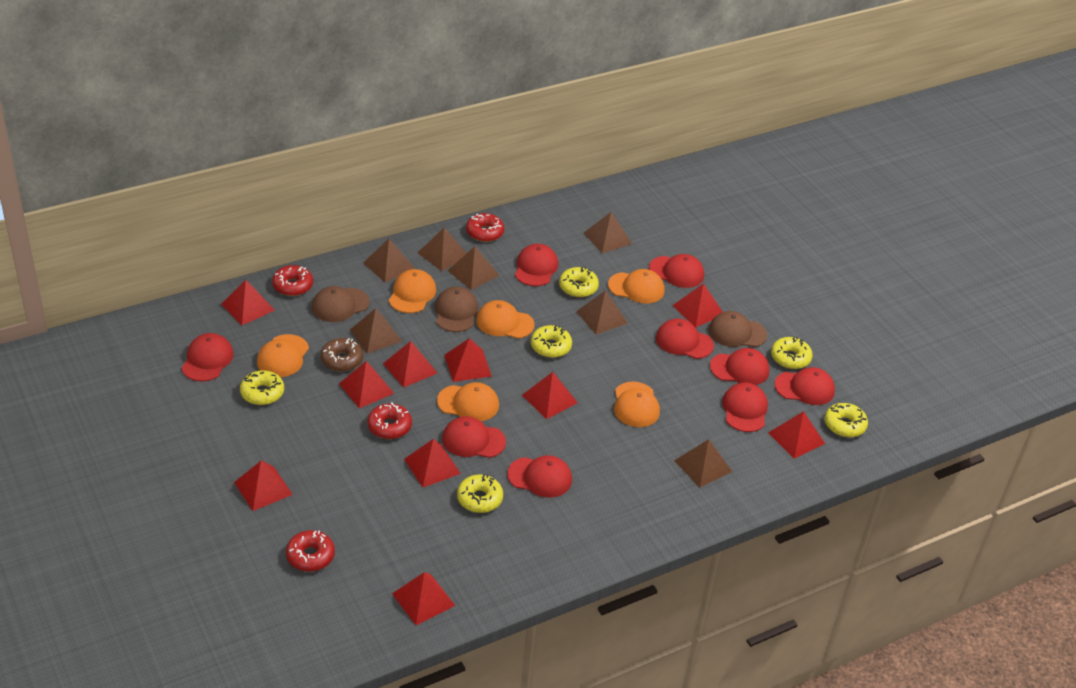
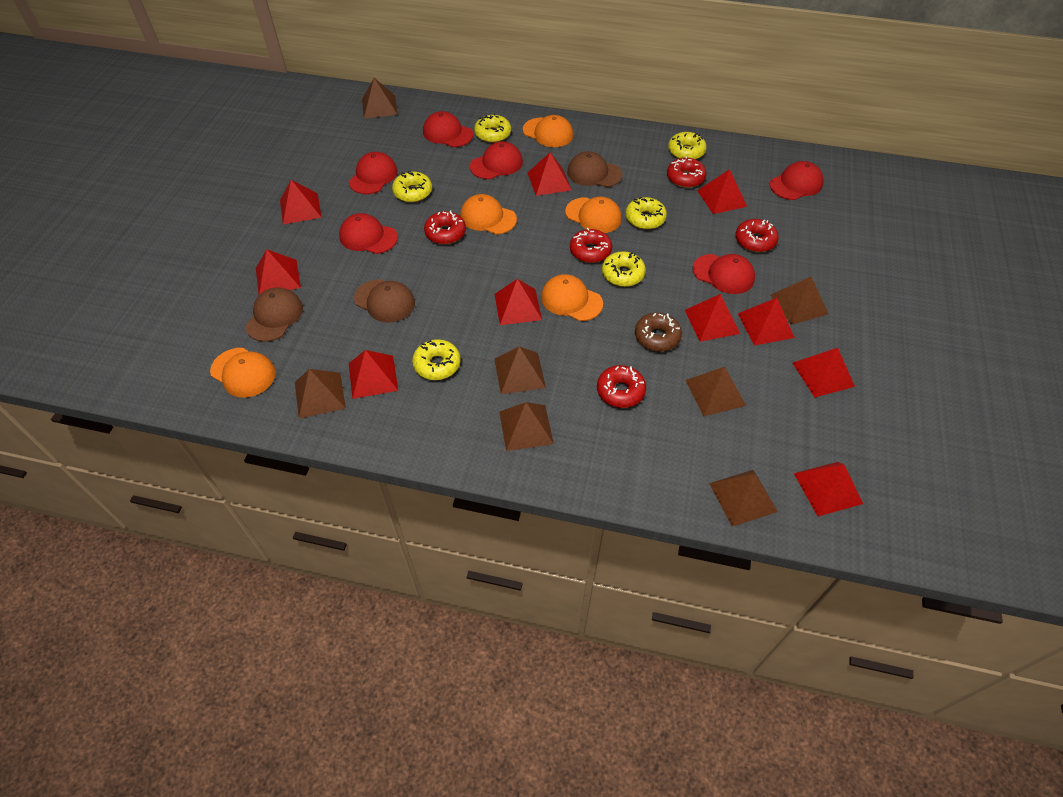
orange cap: 6 -> 5
red cap: 9 -> 6
red donut: 4 -> 5

